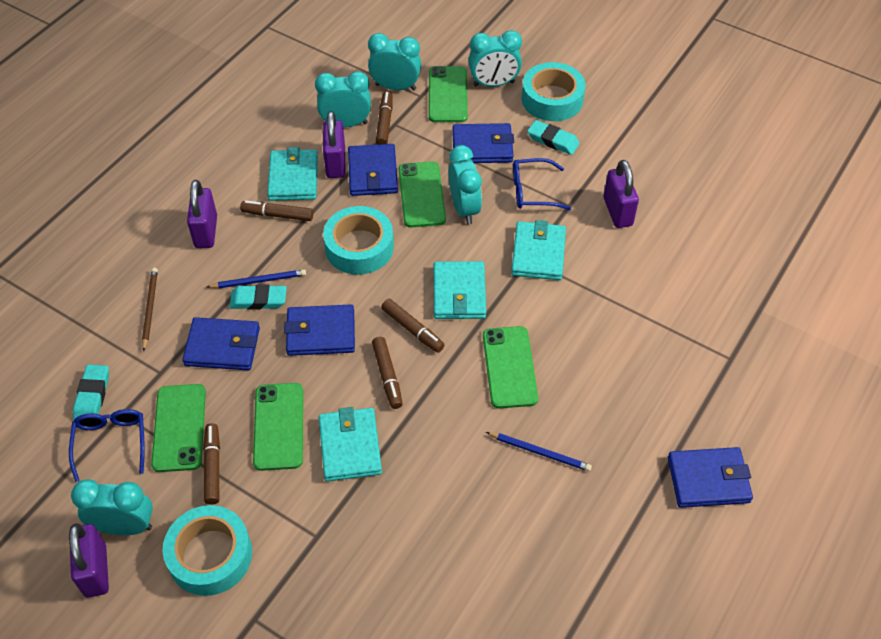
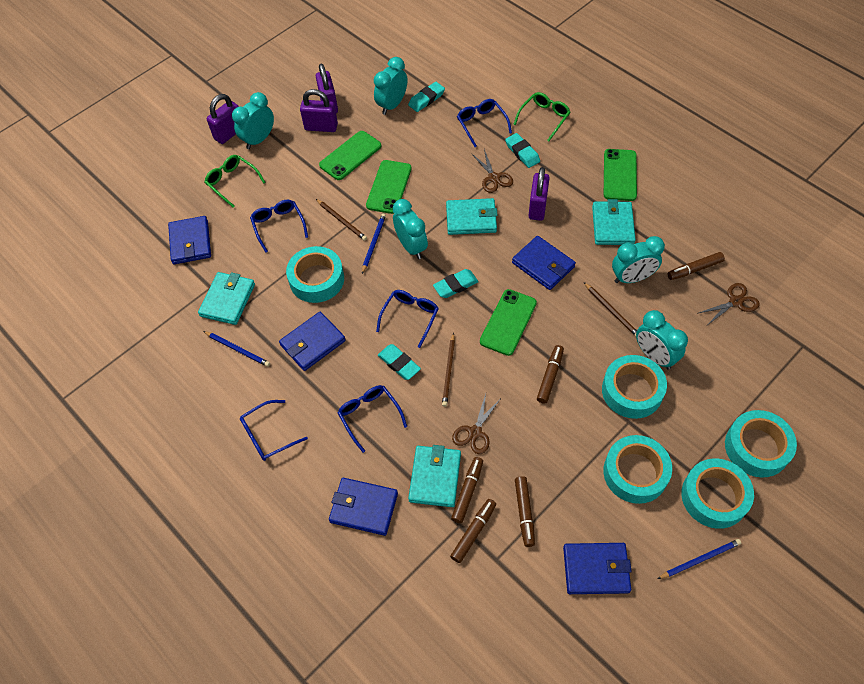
blue glasses: 2 -> 5
blue pencil: 2 -> 3
brown pencil: 1 -> 3
brown scissors: 0 -> 3
green glasses: 0 -> 2
green phone: 5 -> 4
turquoise eraser: 3 -> 4
turquoise tape: 3 -> 5

